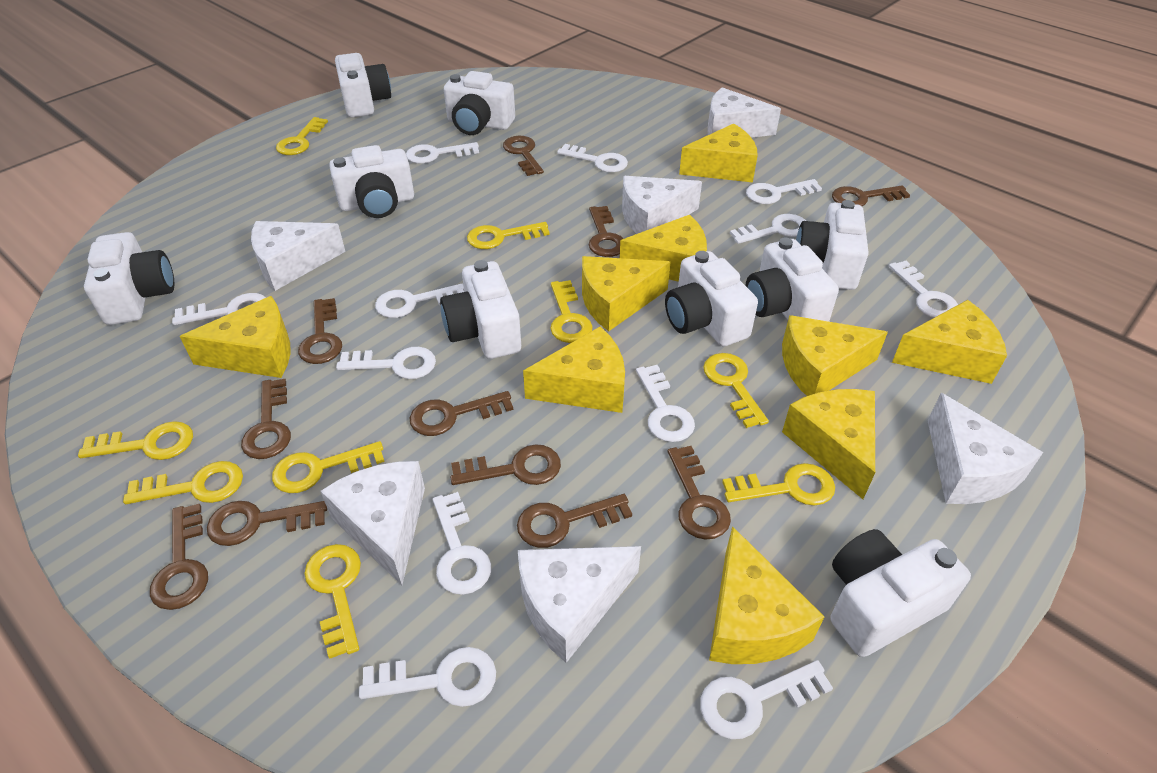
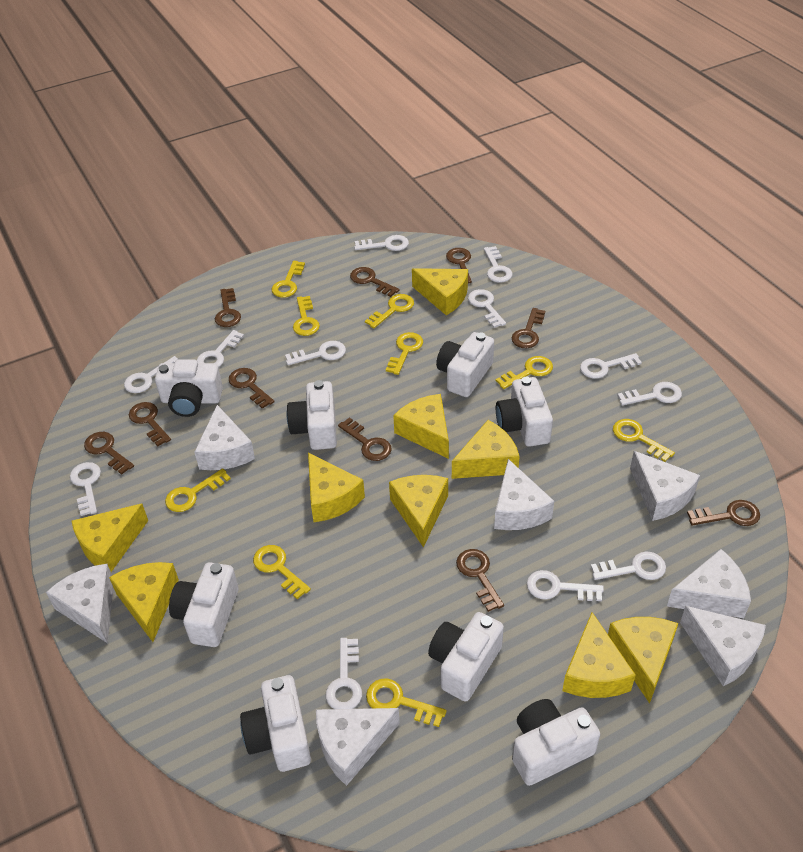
brown key: 11 -> 10
white camera: 9 -> 8
white cheese: 6 -> 7

